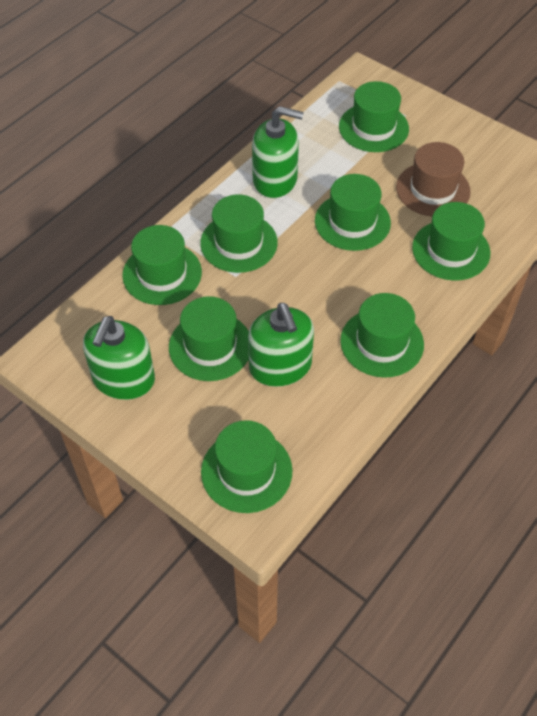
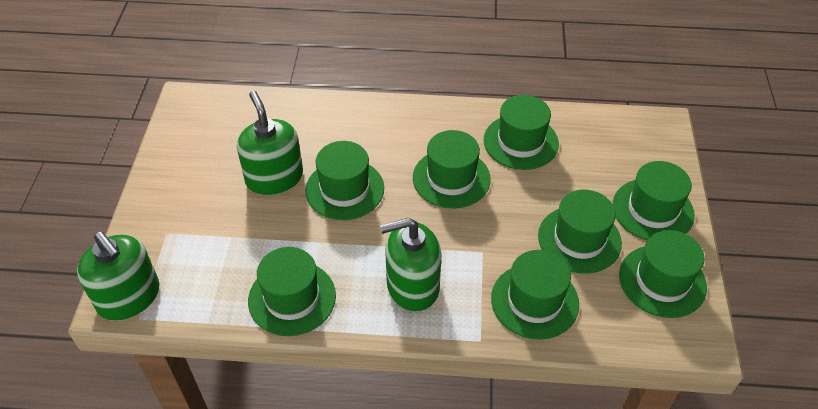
brown hat: 1 -> 0

